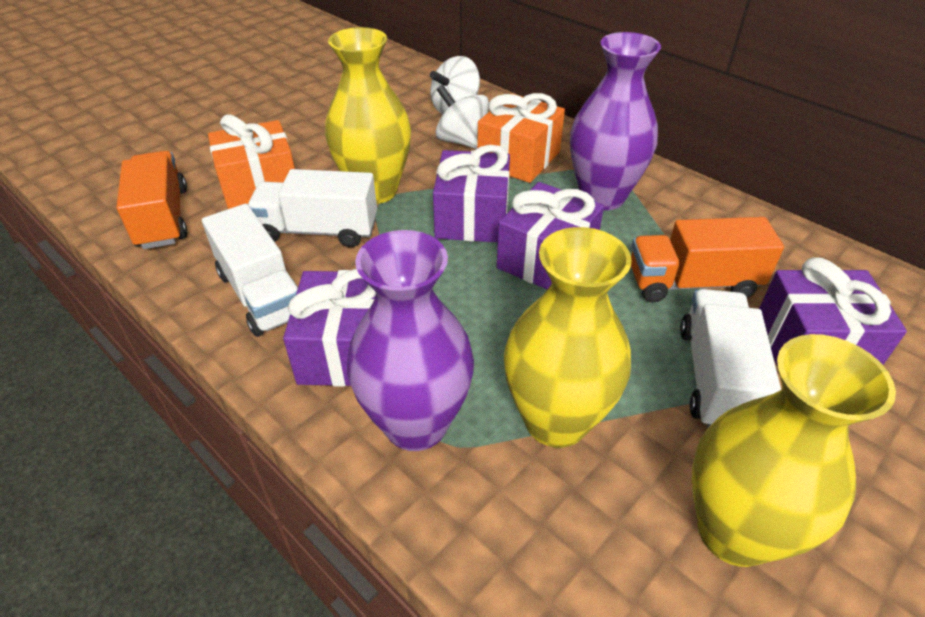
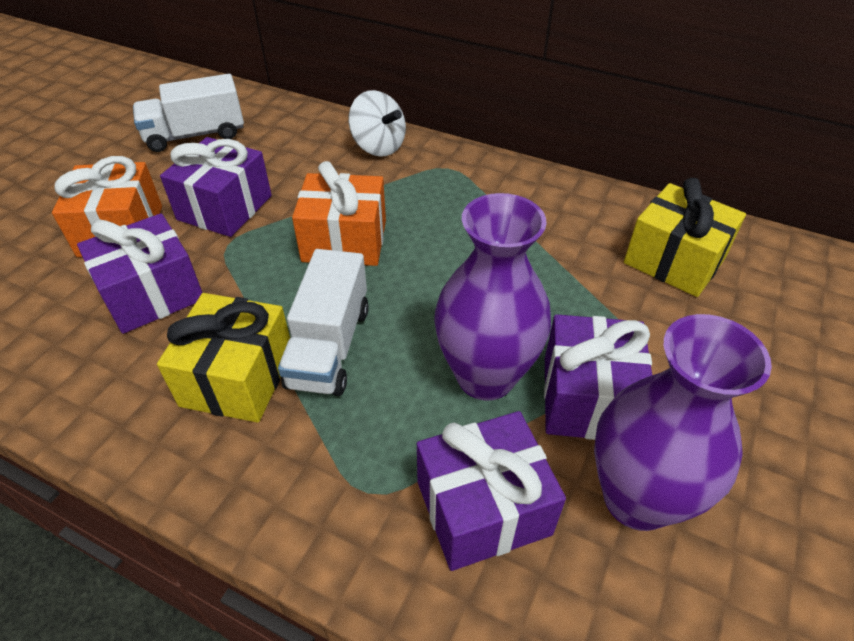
orange truck: 2 -> 0
white spinning top: 2 -> 1
white truck: 3 -> 2
yellow gift: 0 -> 2
yellow vase: 3 -> 0

